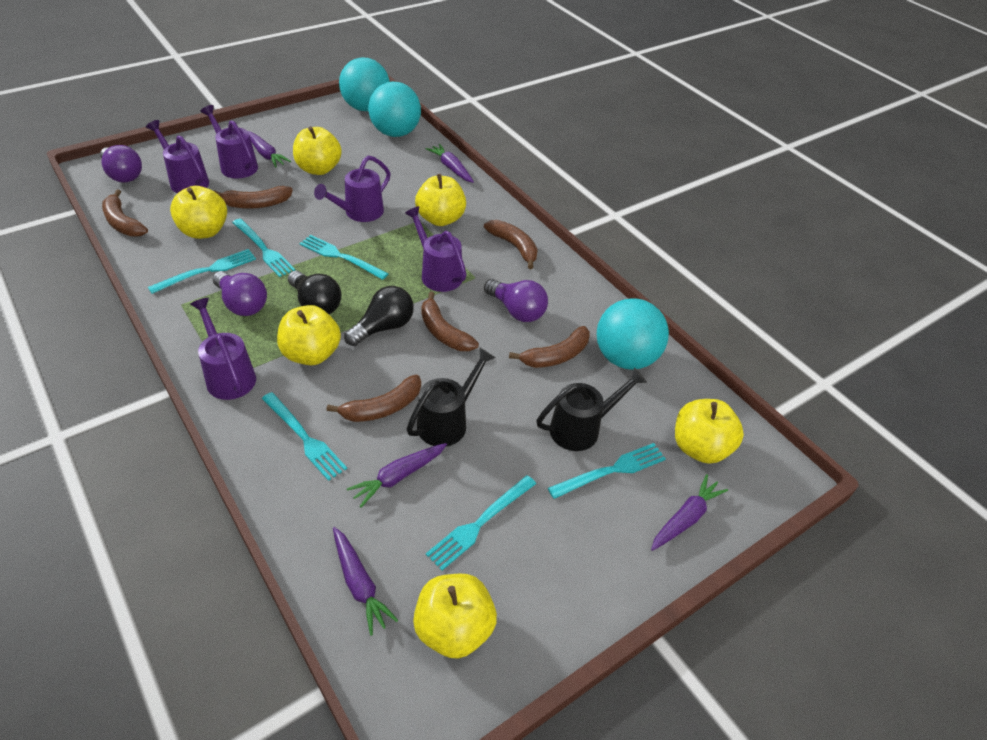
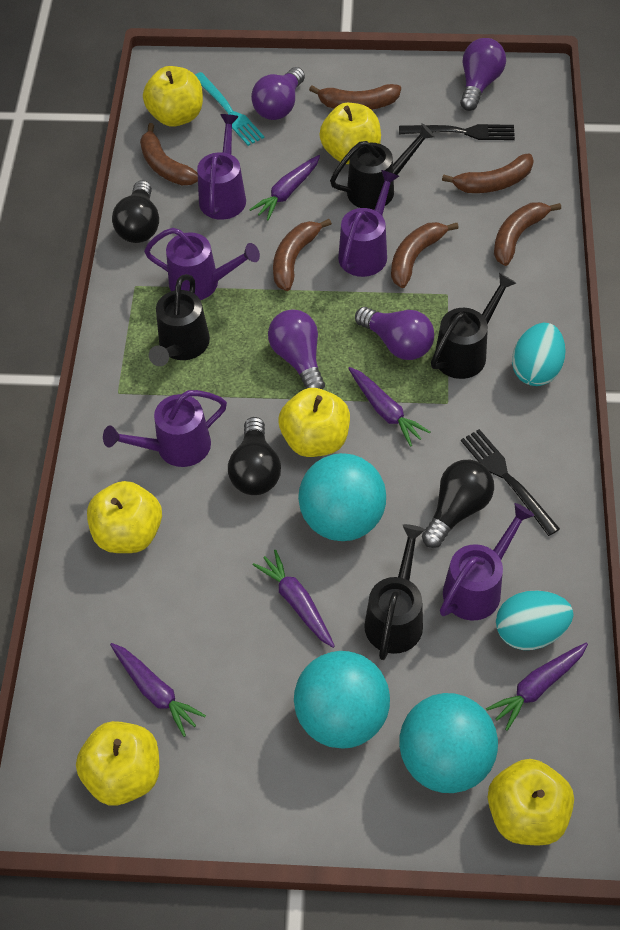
black fork: 0 -> 2
black light bulb: 2 -> 3
black watering can: 2 -> 4
purple light bulb: 3 -> 4
turquoise egg: 0 -> 2
turquoise fork: 6 -> 1

